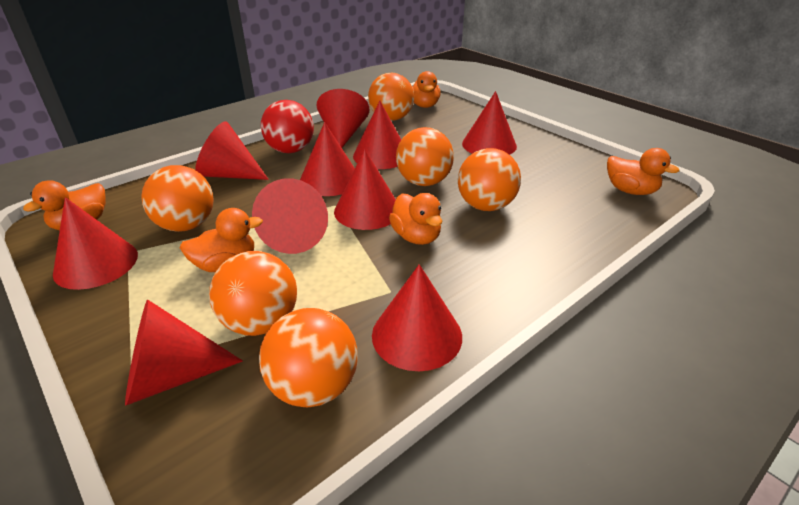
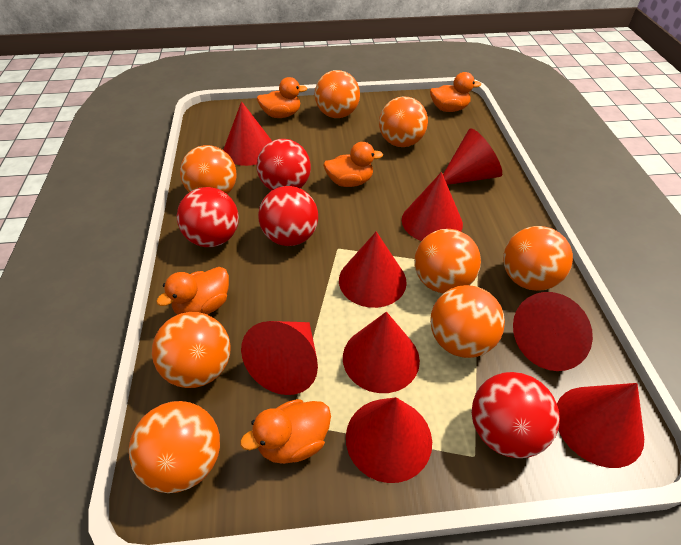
orange ball: 6 -> 8
red ball: 1 -> 4
red cone: 10 -> 9

